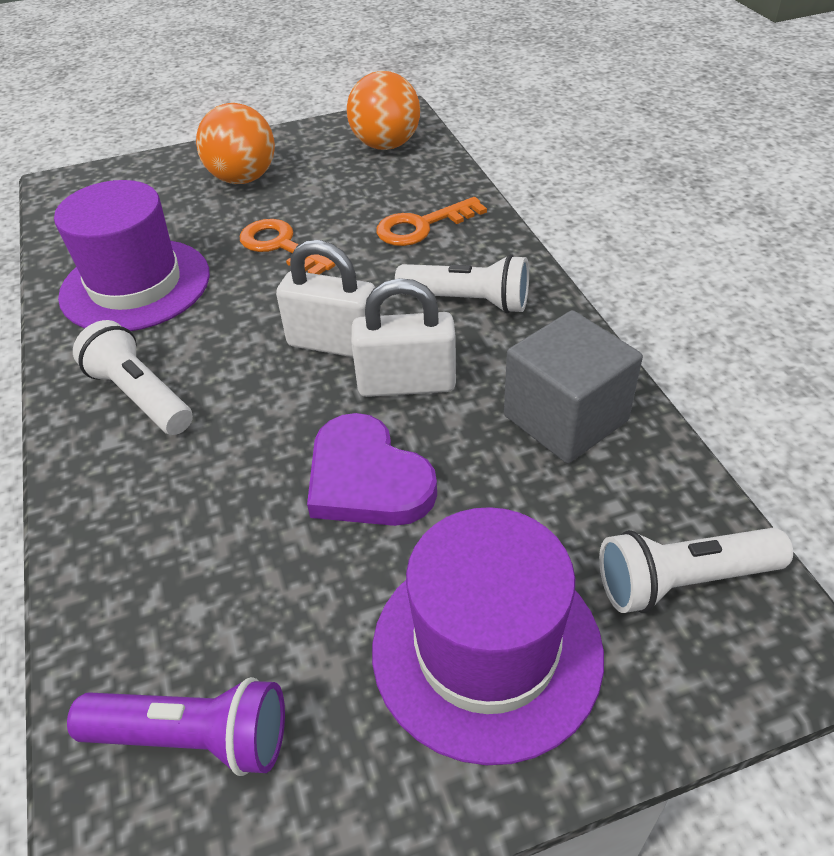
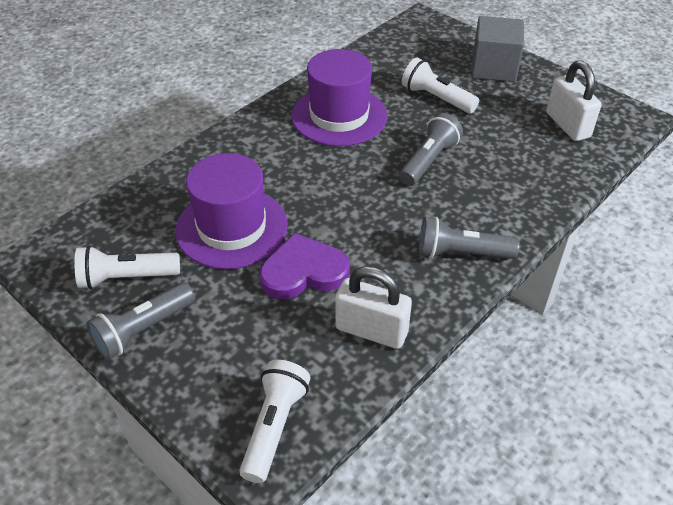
grey flashlight: 0 -> 3
orange ball: 2 -> 0
orange key: 2 -> 0
purple flashlight: 1 -> 0

